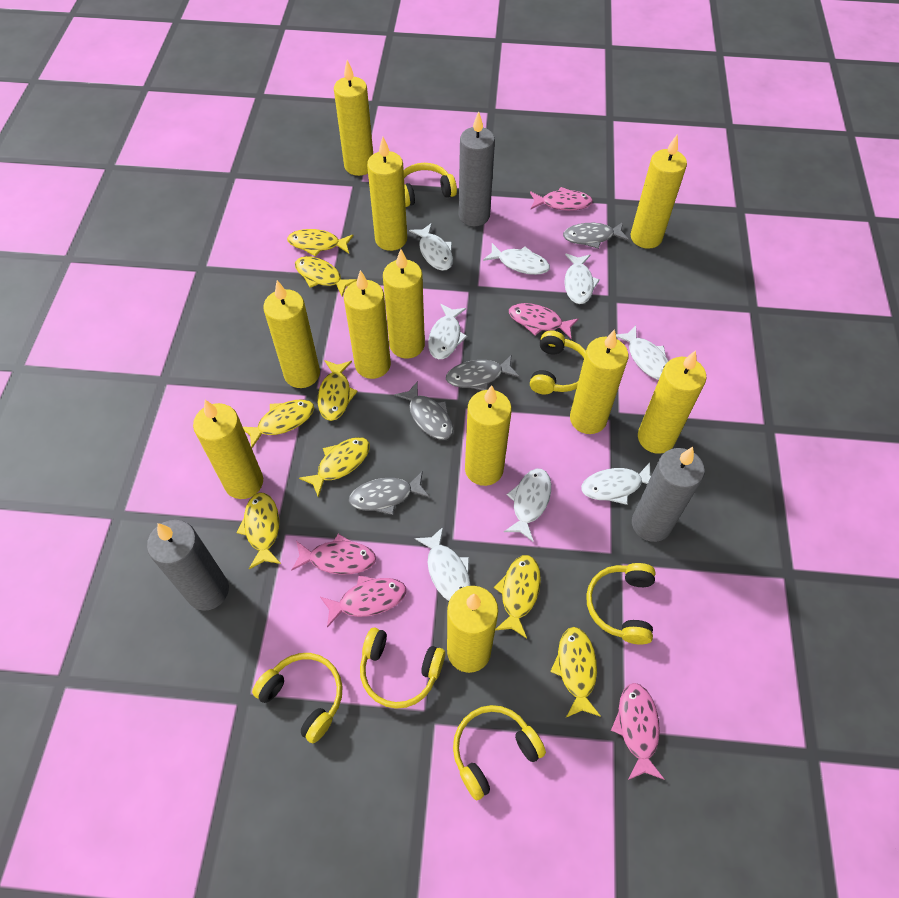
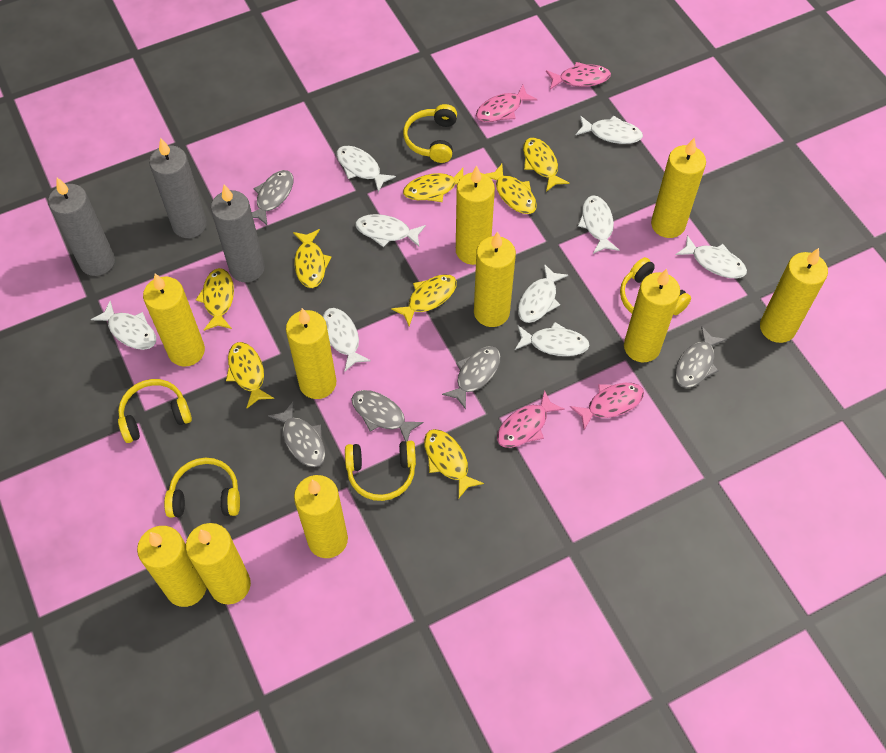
grey fish: 4 -> 5
pink fish: 5 -> 4
white fish: 8 -> 9
yellow candle: 11 -> 10
yellow headphones: 6 -> 5

